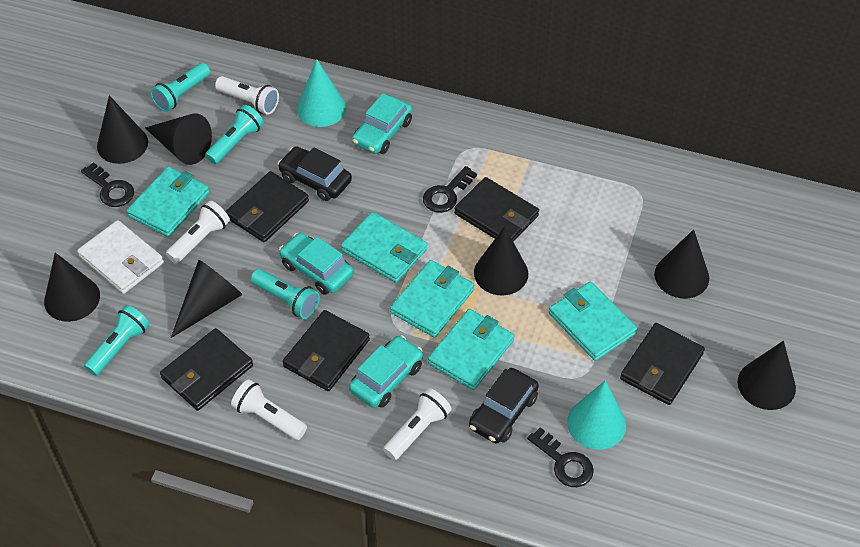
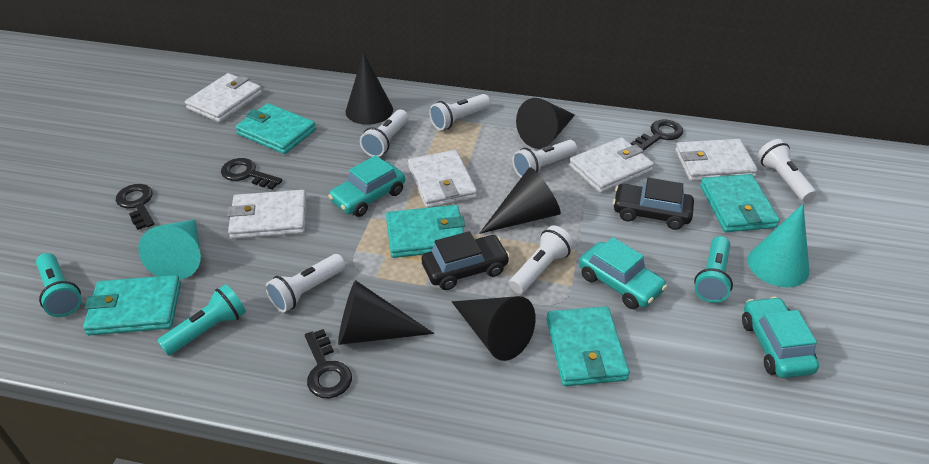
black cone: 7 -> 5
black key: 3 -> 4
black wallet: 5 -> 0
turquoise flashlight: 4 -> 3
white flashlight: 4 -> 6
white wallet: 1 -> 5

